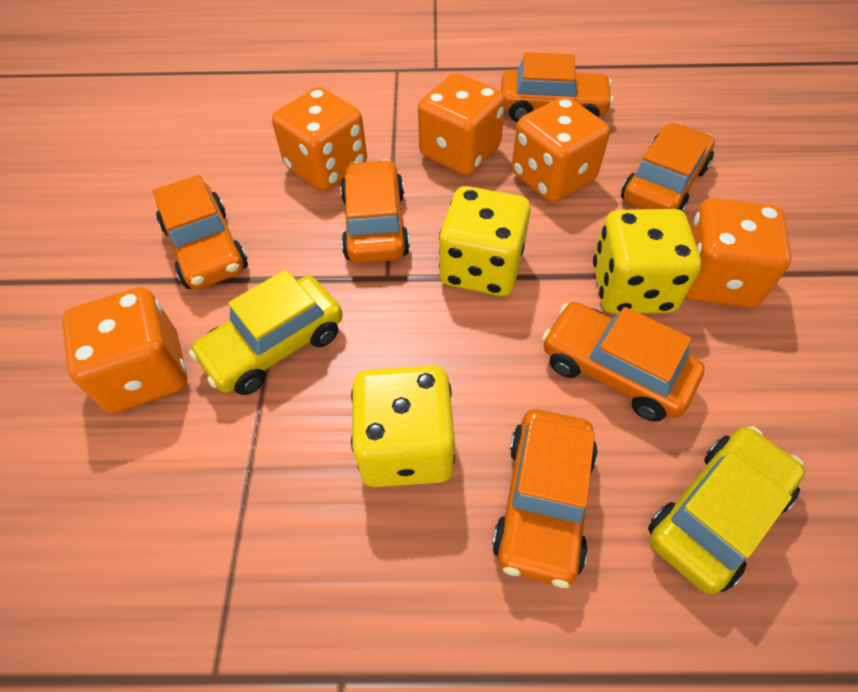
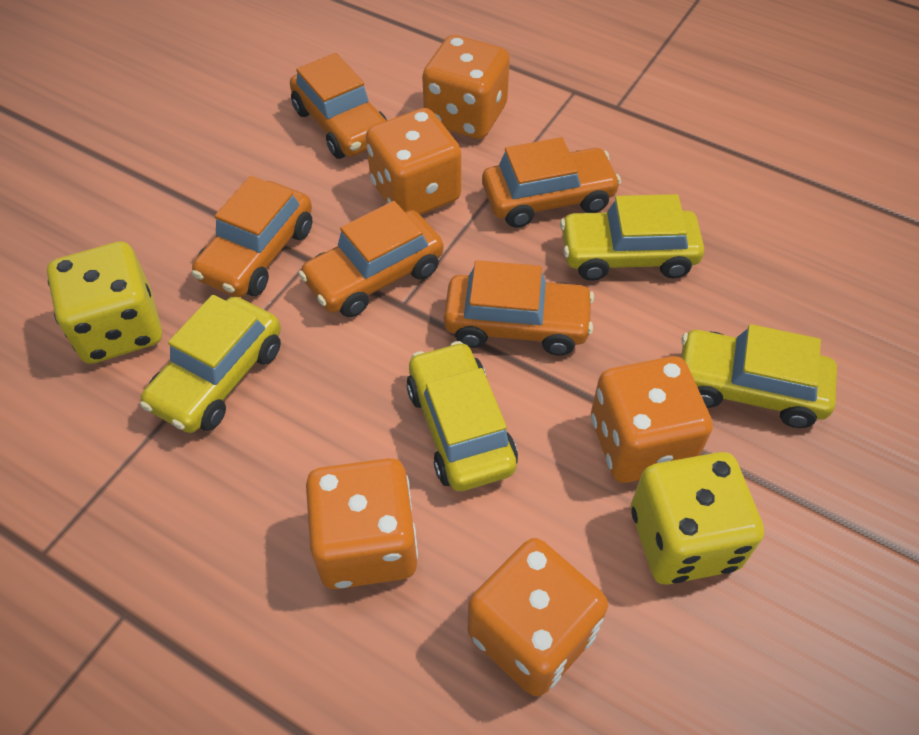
orange car: 6 -> 5
yellow car: 2 -> 4
yellow dice: 3 -> 2

